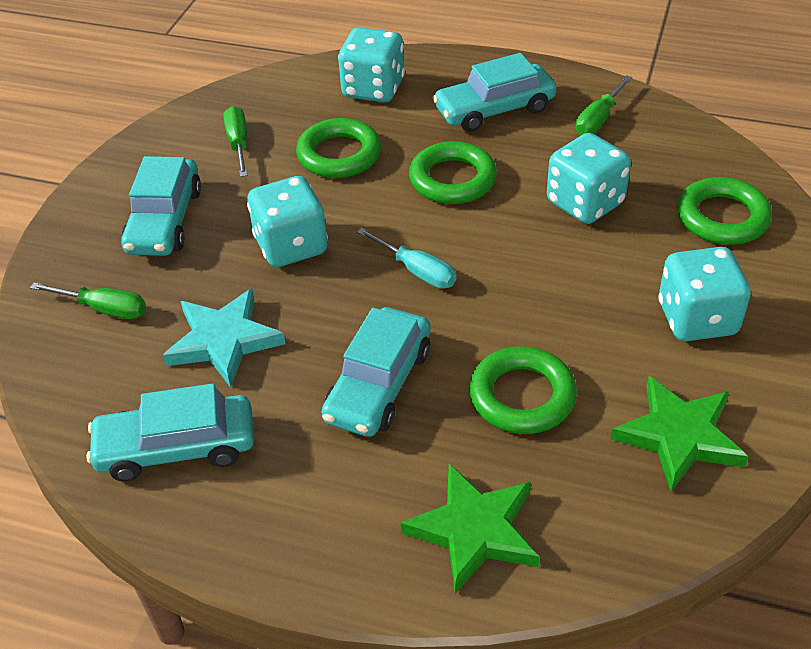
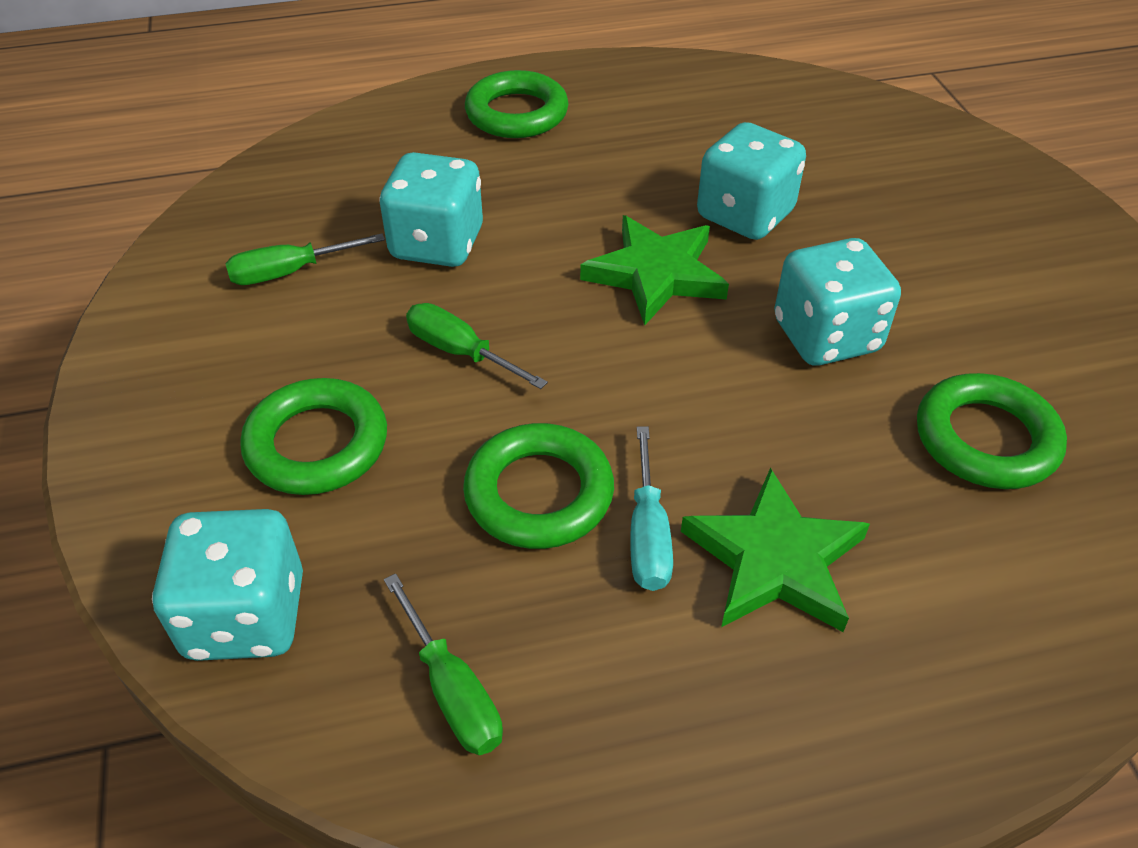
turquoise car: 4 -> 0
turquoise star: 1 -> 0

